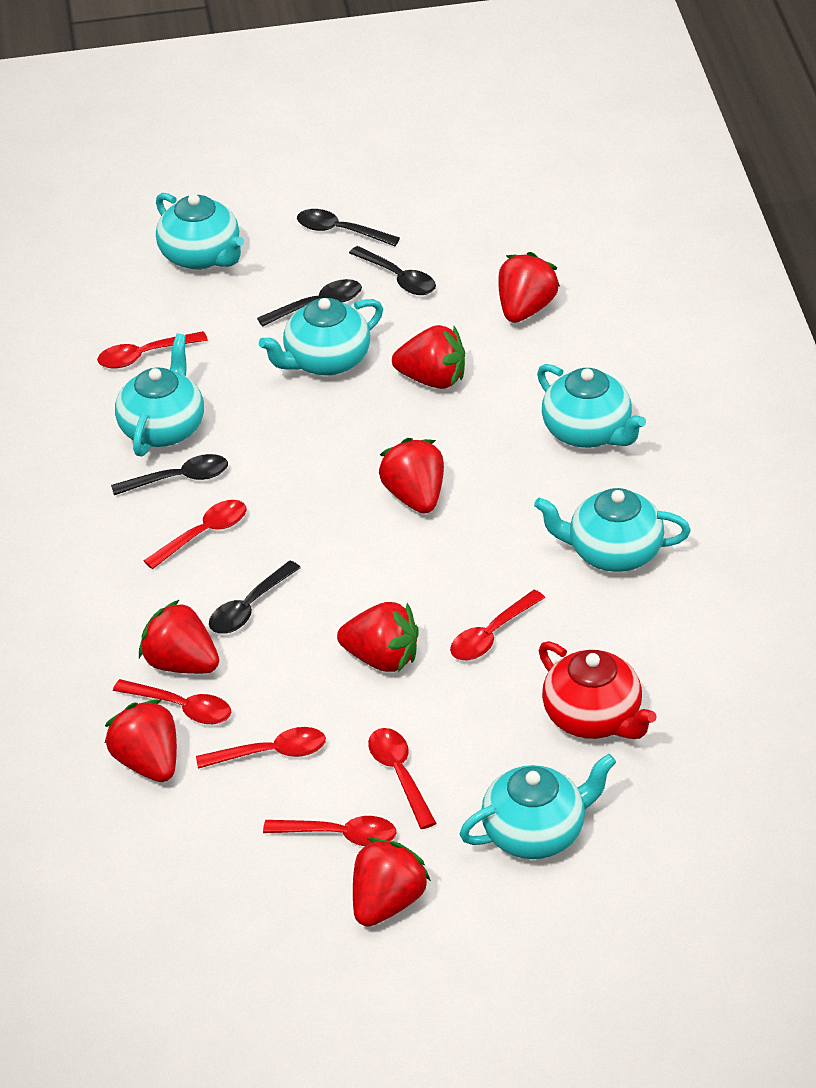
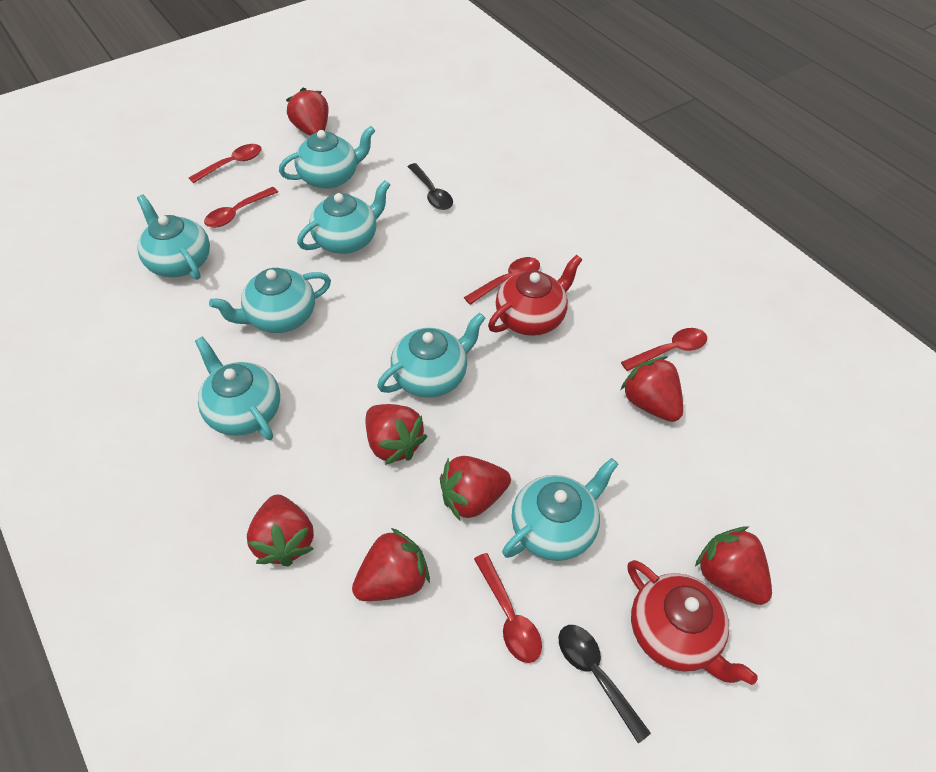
black spoon: 5 -> 2
red spoon: 7 -> 5
red teapot: 1 -> 2
turquoise teapot: 6 -> 7

